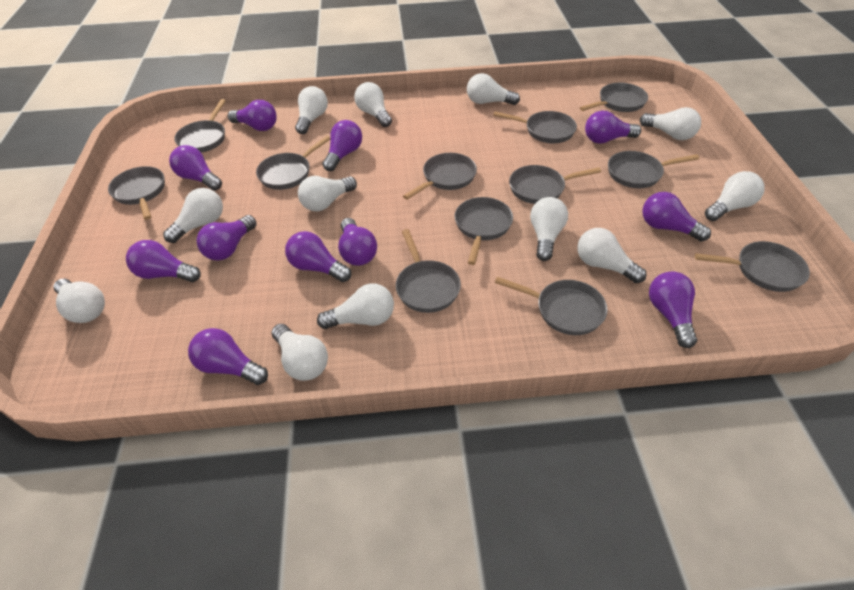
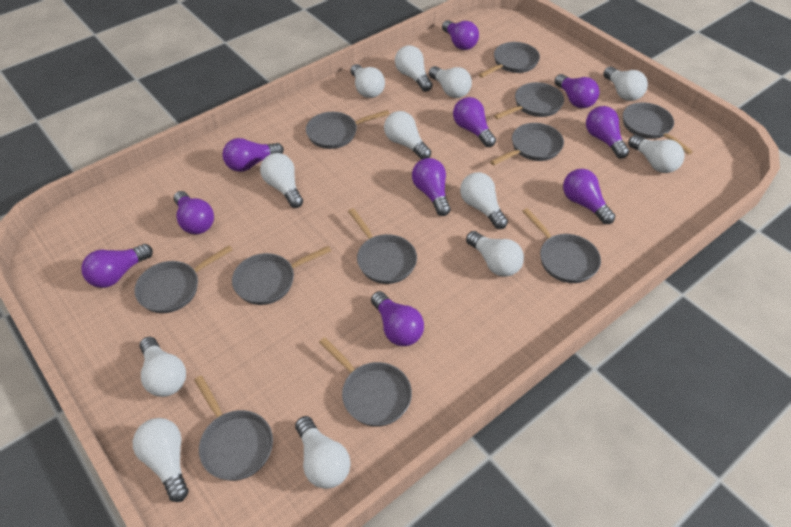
grey pan: 12 -> 11
purple light bulb: 11 -> 10

